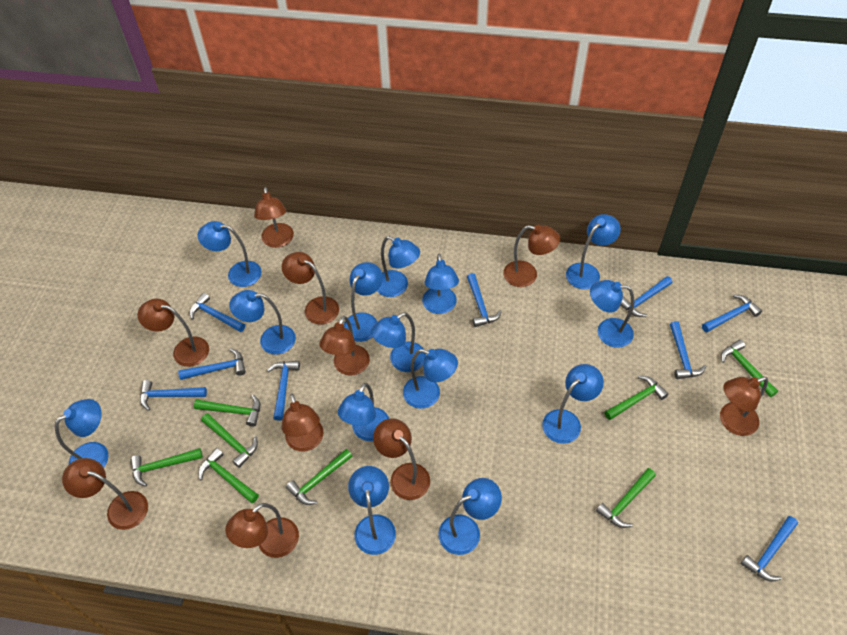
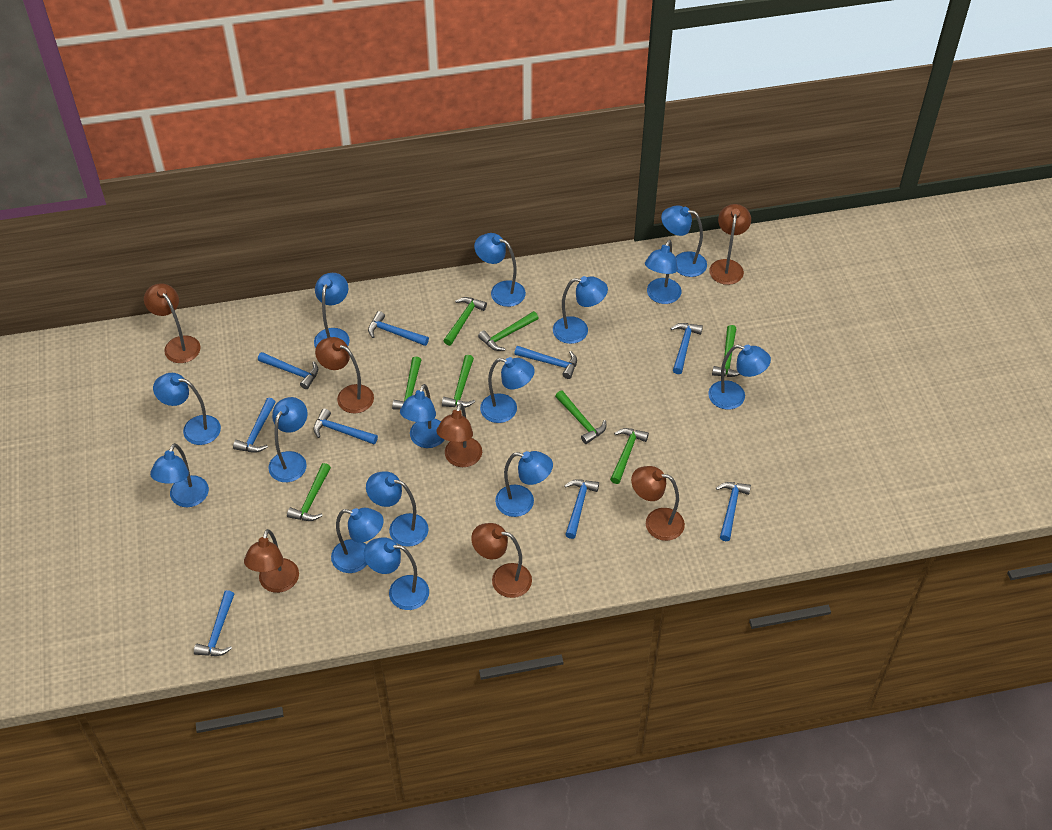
blue lamp: 14 -> 15
brown lamp: 10 -> 7

